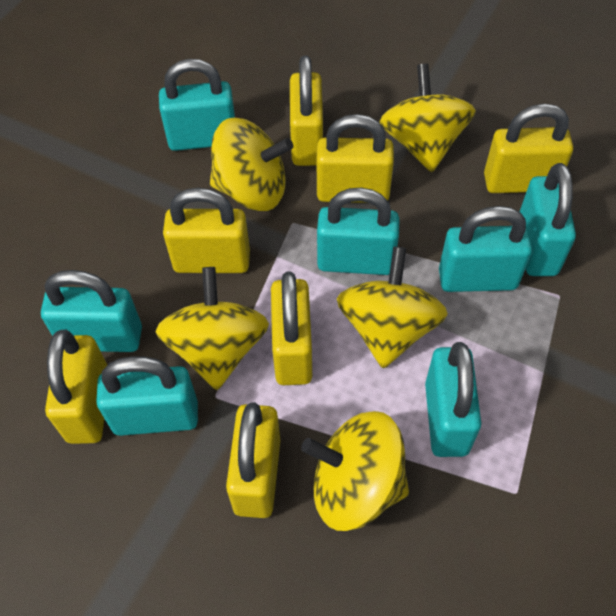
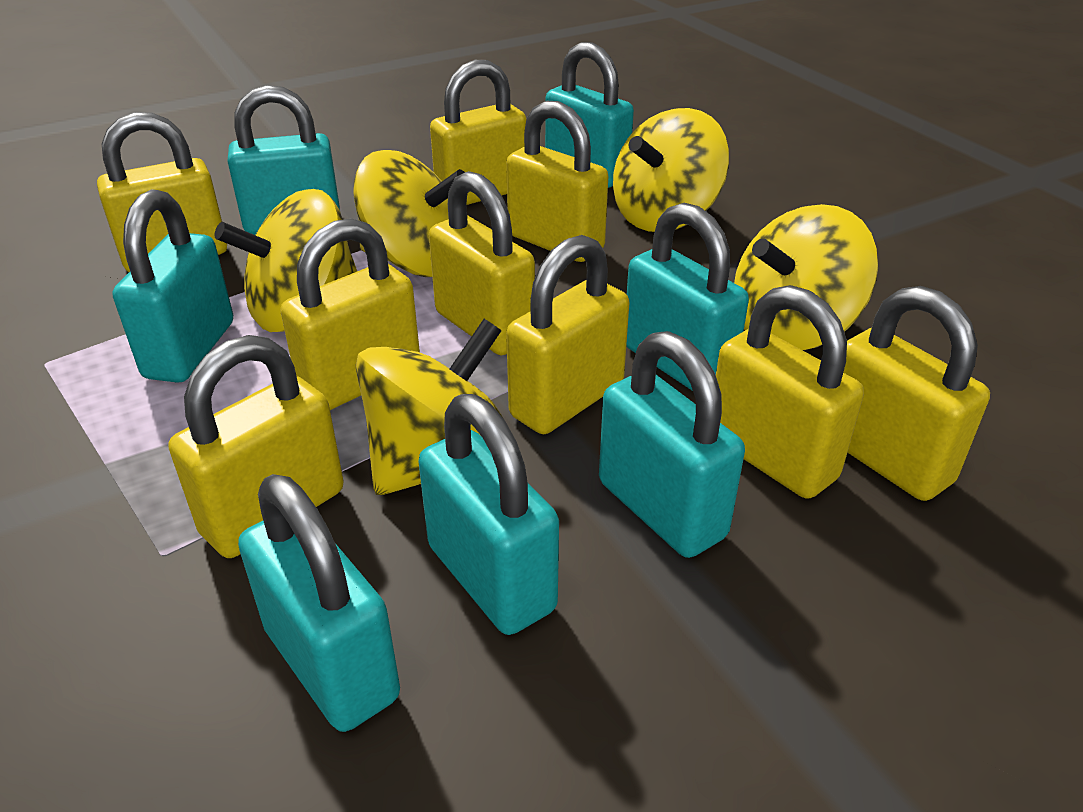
yellow padlock: 7 -> 9

